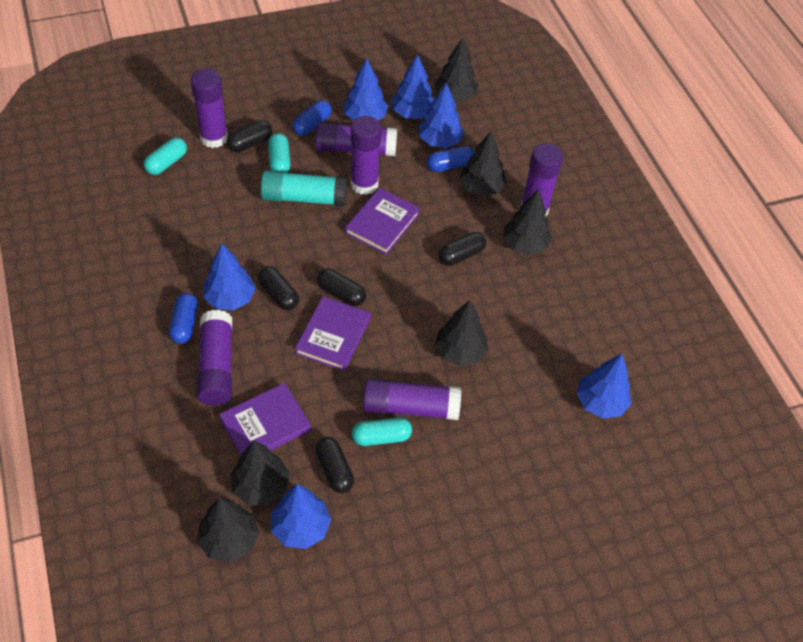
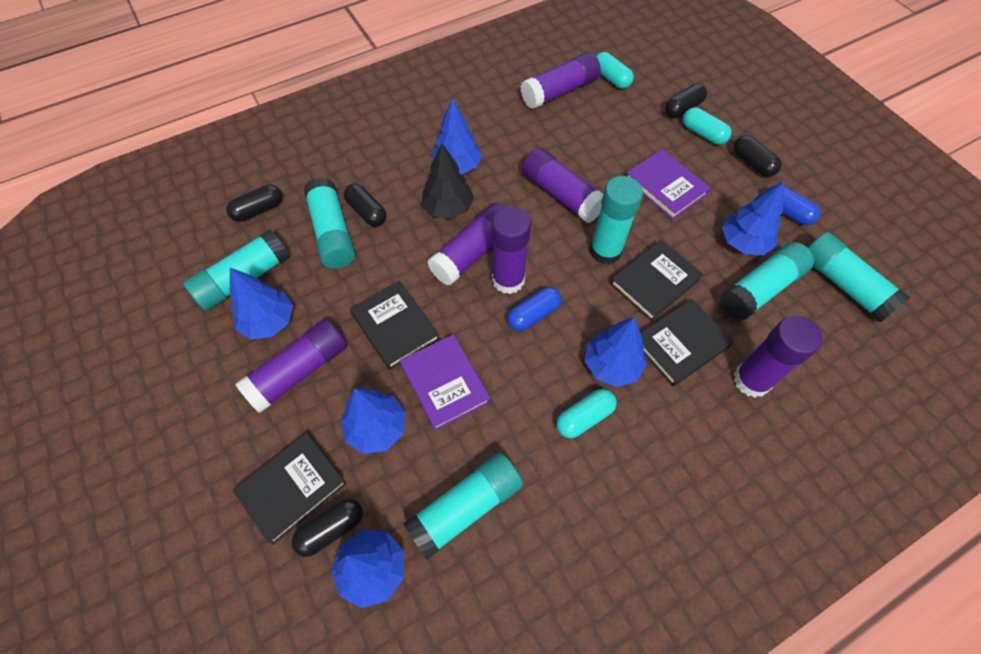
black book: 0 -> 4
black tree: 6 -> 1
blue capsule: 3 -> 2
purple book: 3 -> 2
turquoise glue stick: 1 -> 6

